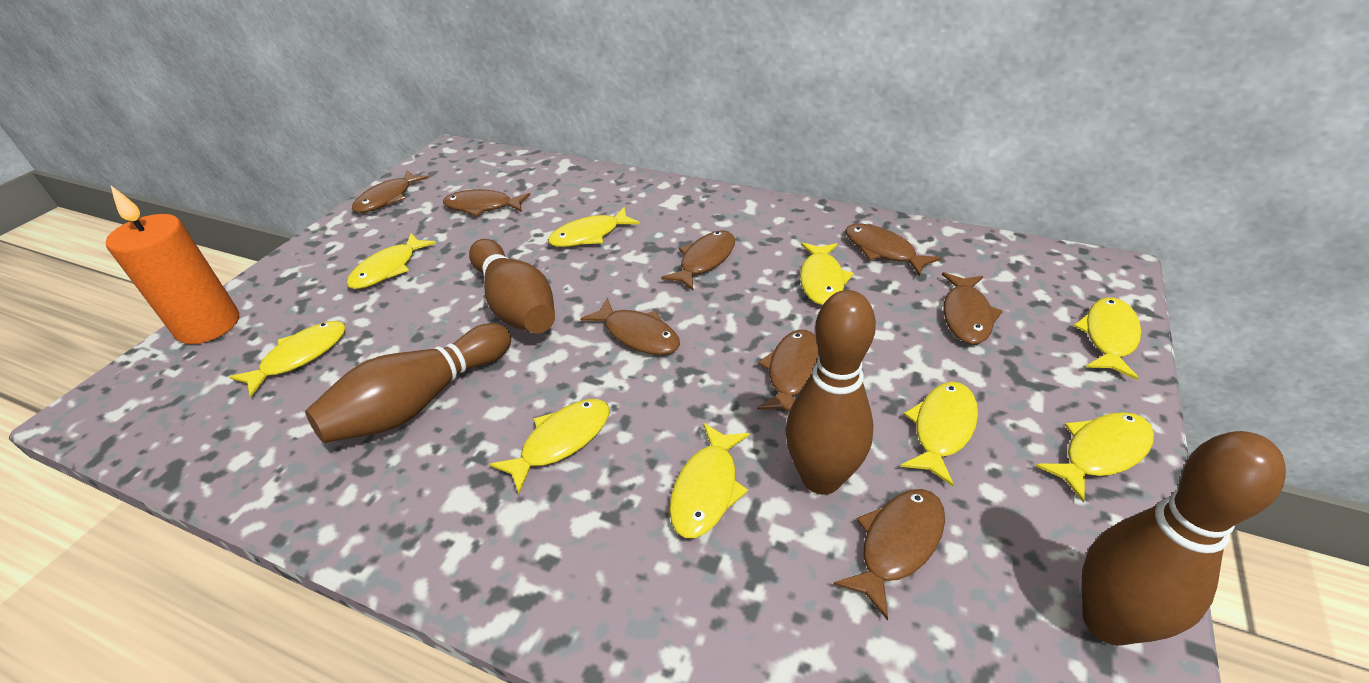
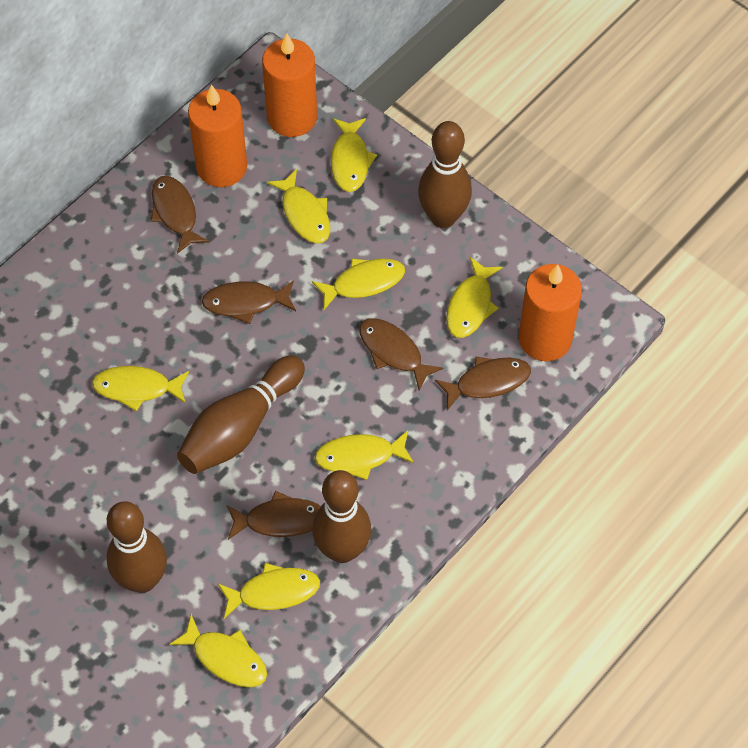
brown fish: 8 -> 5
orange candle: 1 -> 3
yellow fish: 9 -> 8

